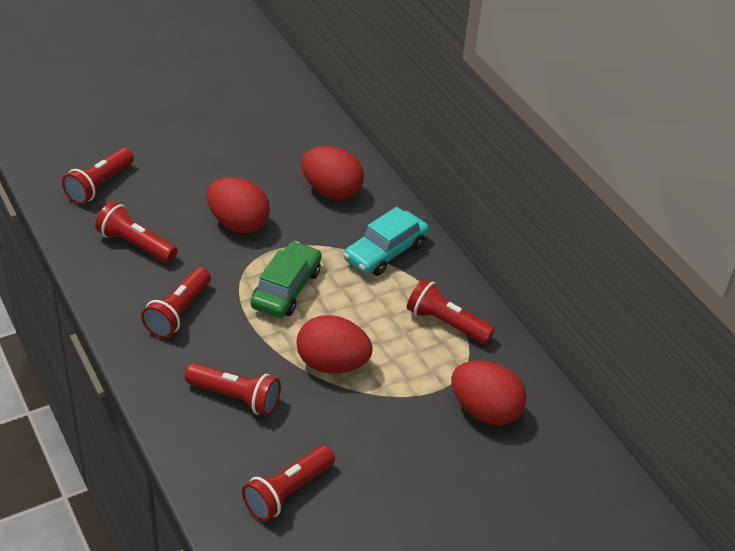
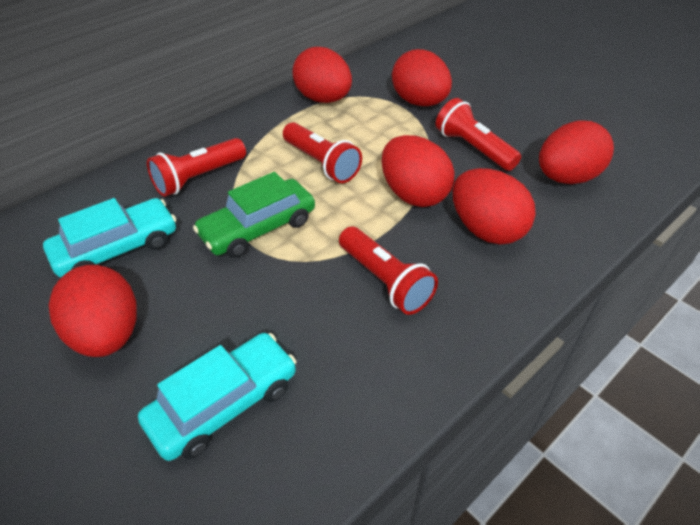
red egg: 4 -> 6
red flashlight: 6 -> 4
turquoise car: 1 -> 2

